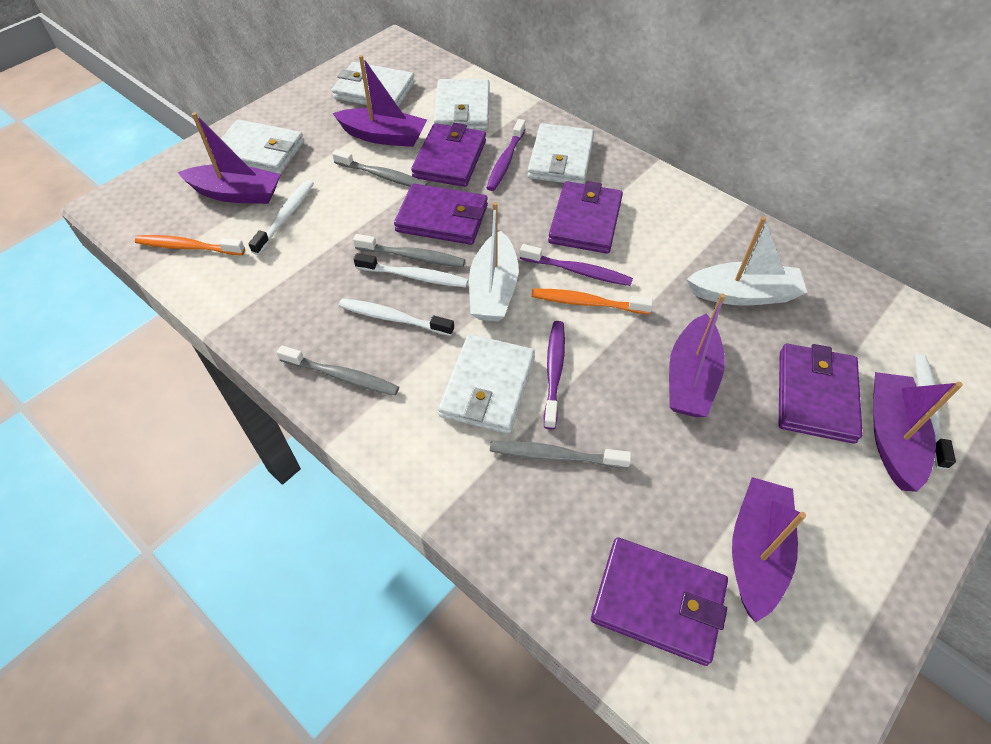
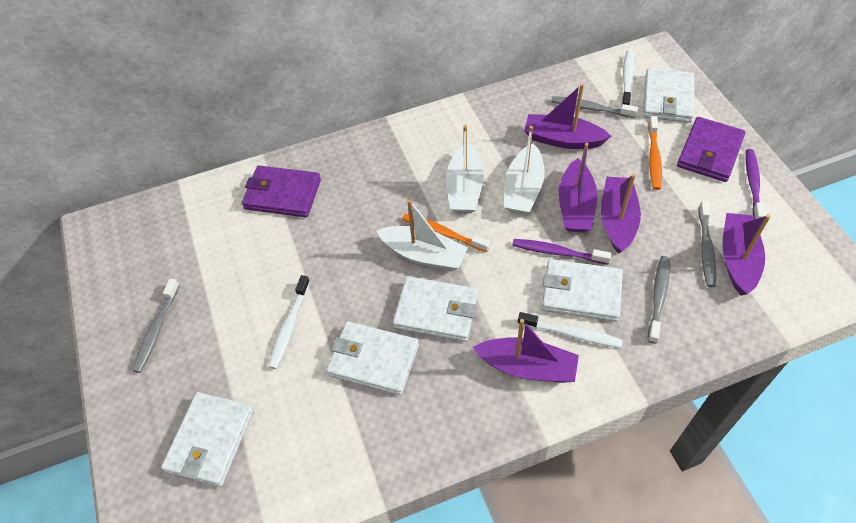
purple toothbrush: 3 -> 2
purple wallet: 5 -> 2
white boat: 2 -> 3
white toothbrush: 4 -> 3

